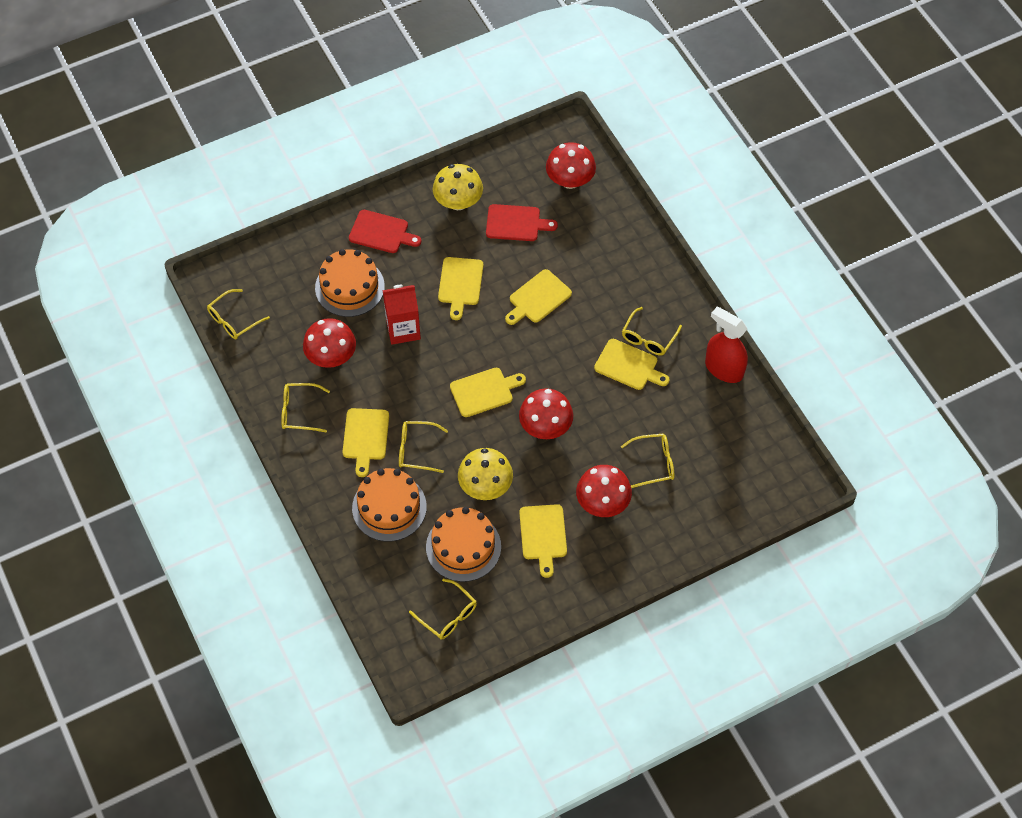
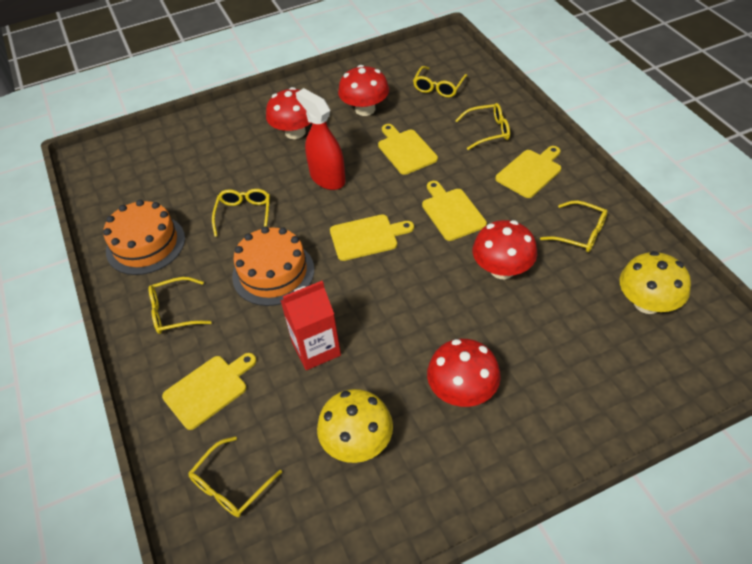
orange cake: 3 -> 2
red cutting board: 2 -> 0
yellow cutting board: 6 -> 5

